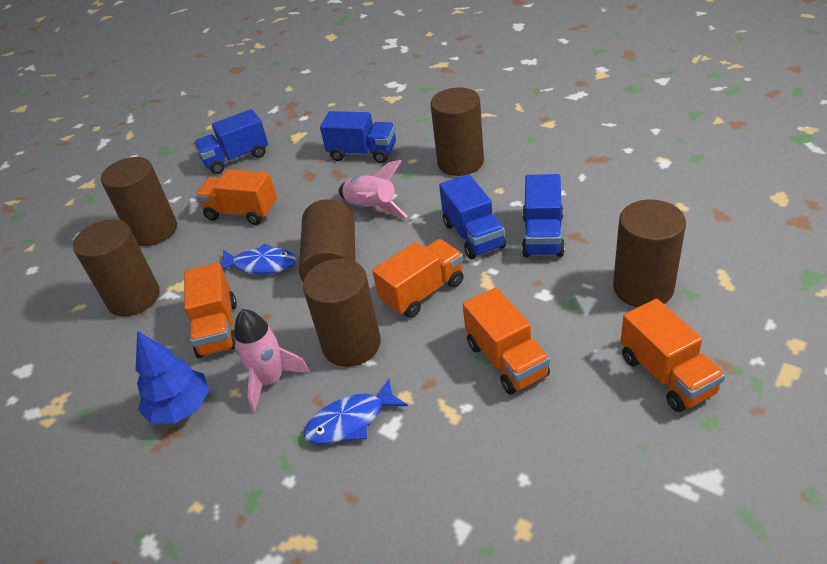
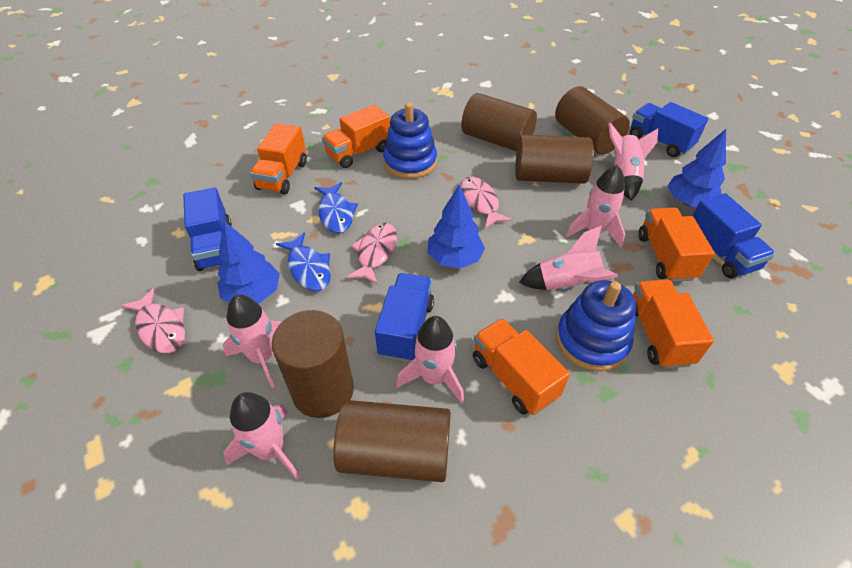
blue stacking toy: 0 -> 2
blue tree: 1 -> 3
brown cylinder: 6 -> 5
pink fish: 0 -> 3
pink rocket: 2 -> 6

